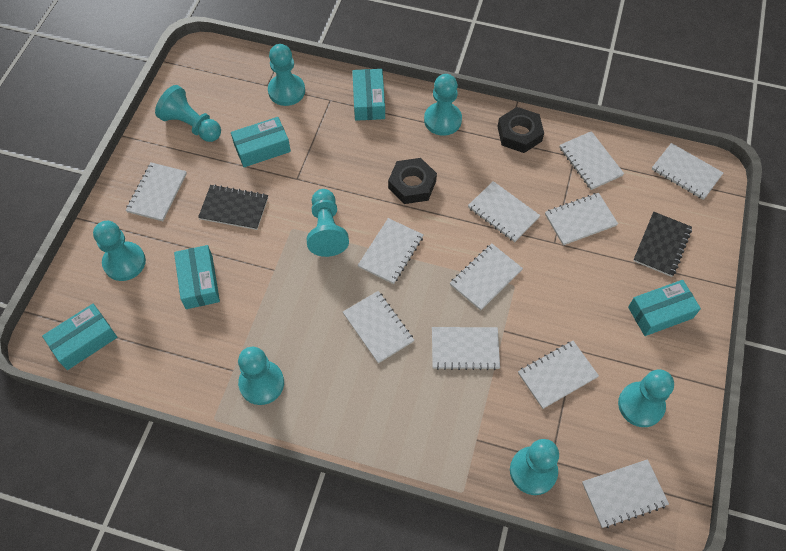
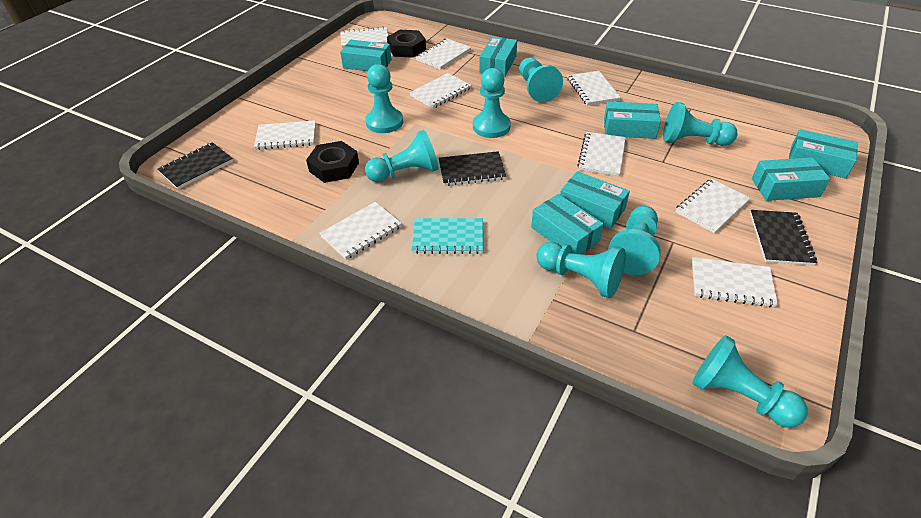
black notebook: 2 -> 3
turquoise box: 5 -> 7
turquoise notebook: 0 -> 1
white notebook: 11 -> 9

